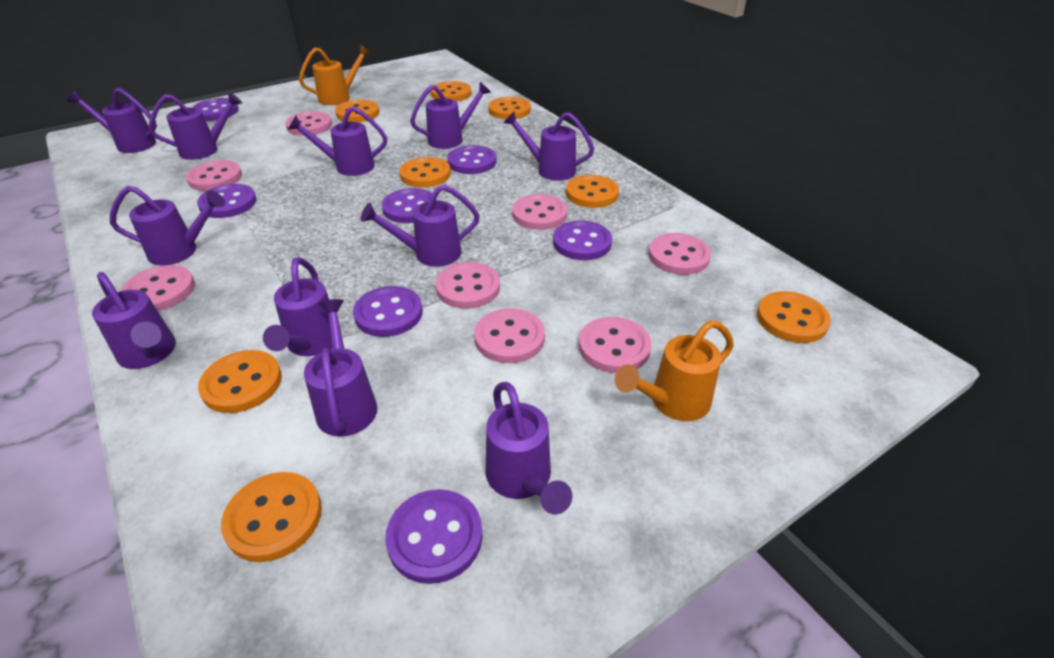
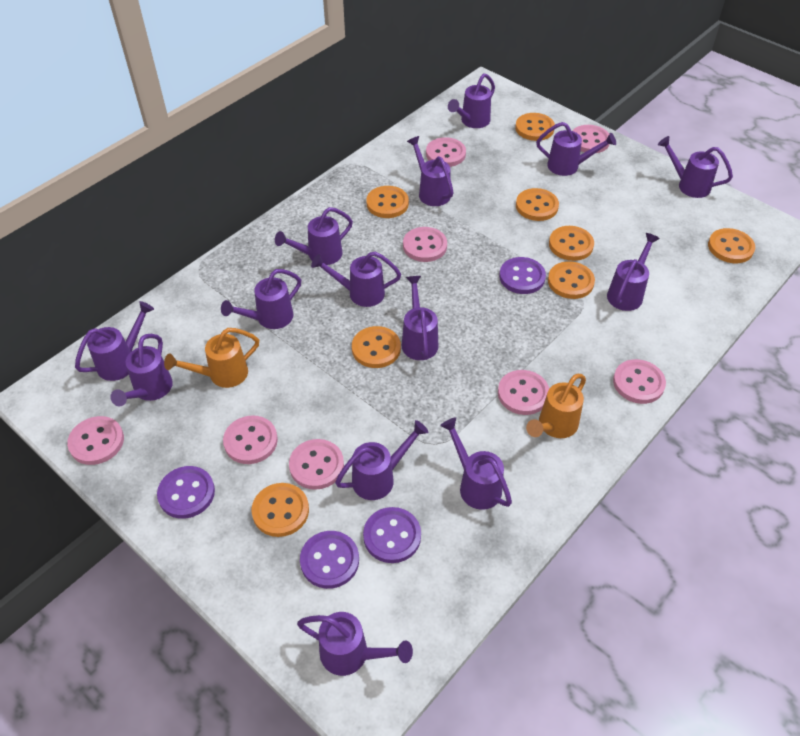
purple button: 7 -> 4
purple watering can: 11 -> 14

